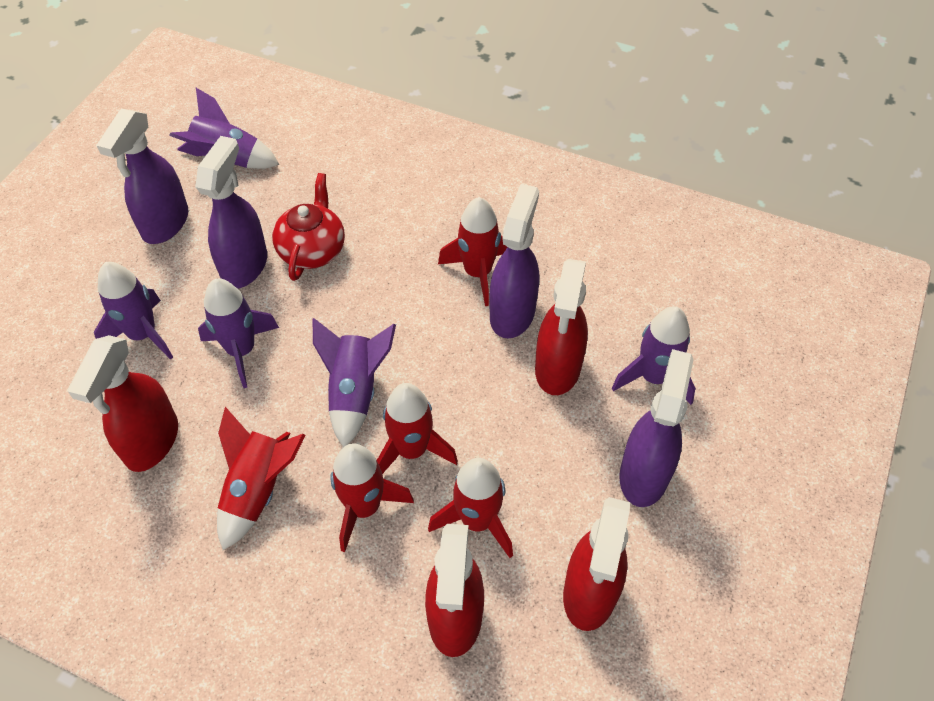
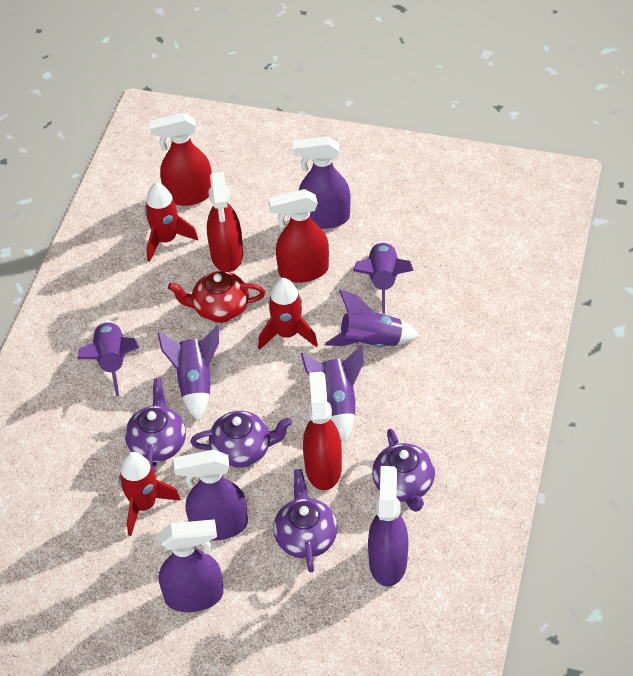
purple teapot: 0 -> 4
red rocket: 5 -> 3

